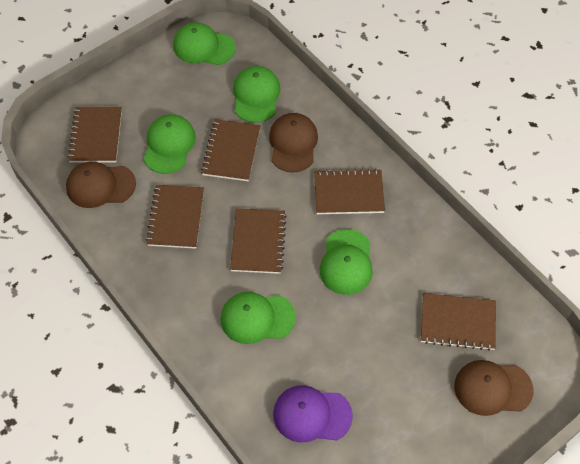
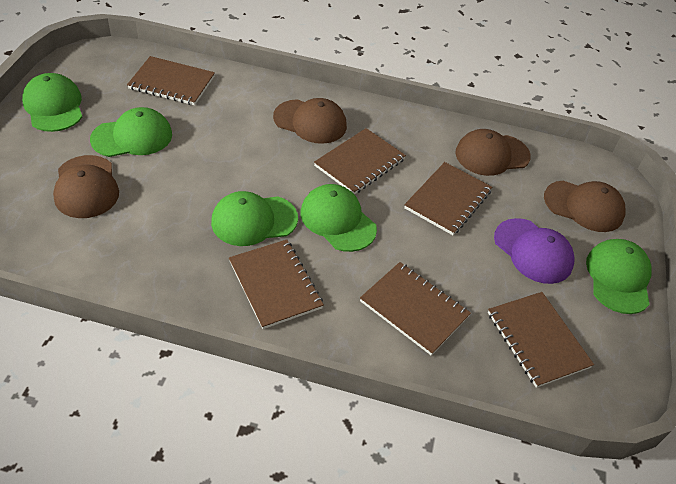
brown cap: 3 -> 4

